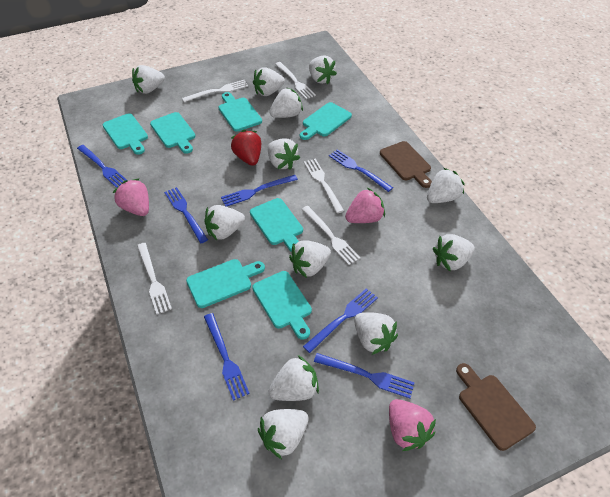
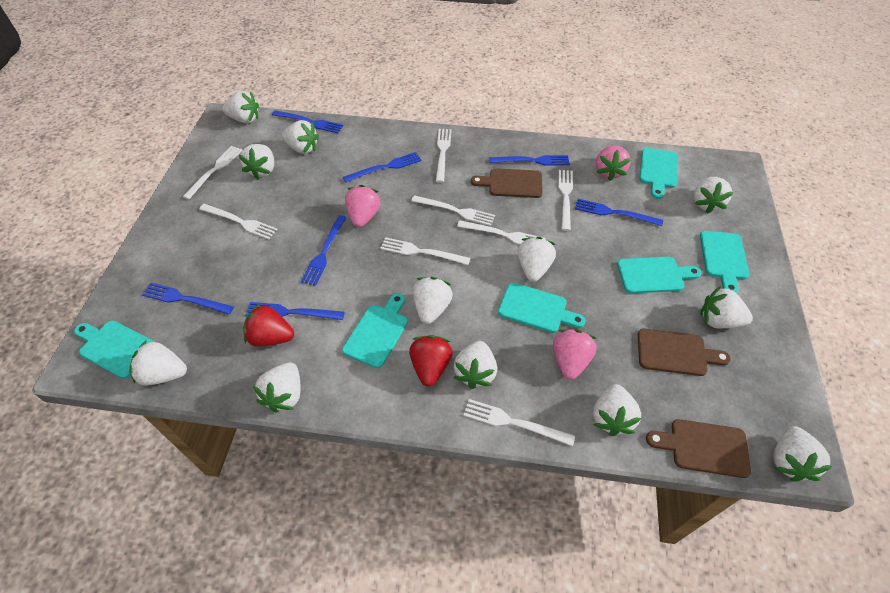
brown cutting board: 2 -> 3
red strawberry: 1 -> 2
turquoise cutting board: 7 -> 6
white fork: 5 -> 8

